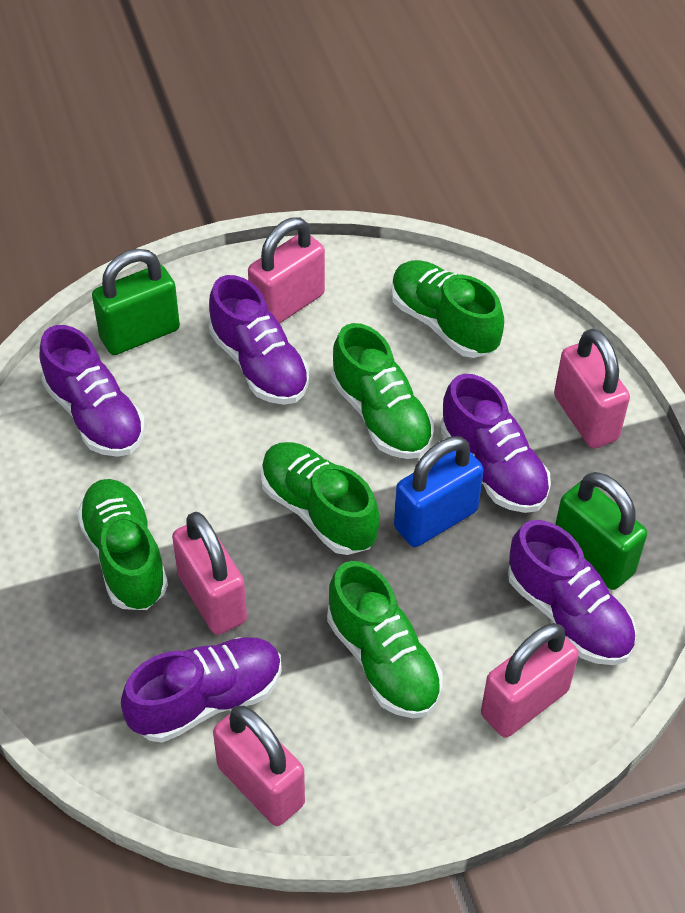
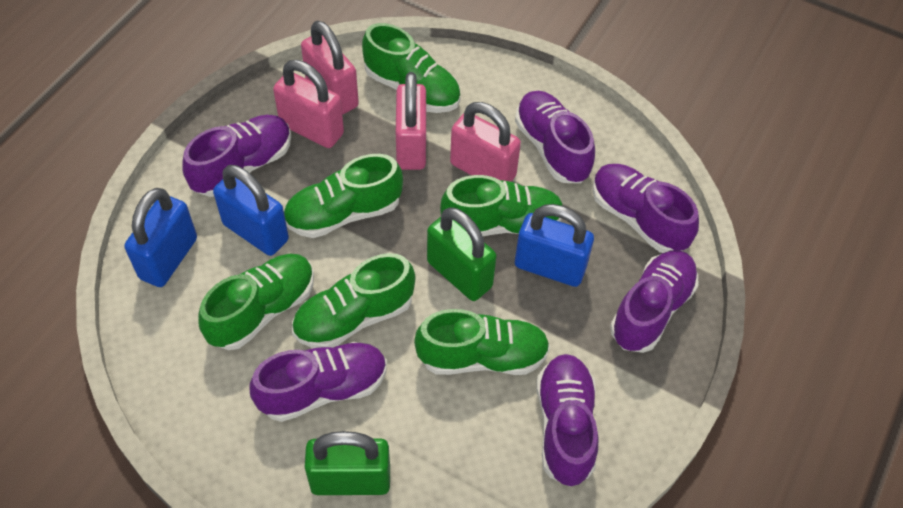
blue padlock: 1 -> 3
green shoe: 5 -> 6
pink padlock: 5 -> 4
purple shoe: 5 -> 6

